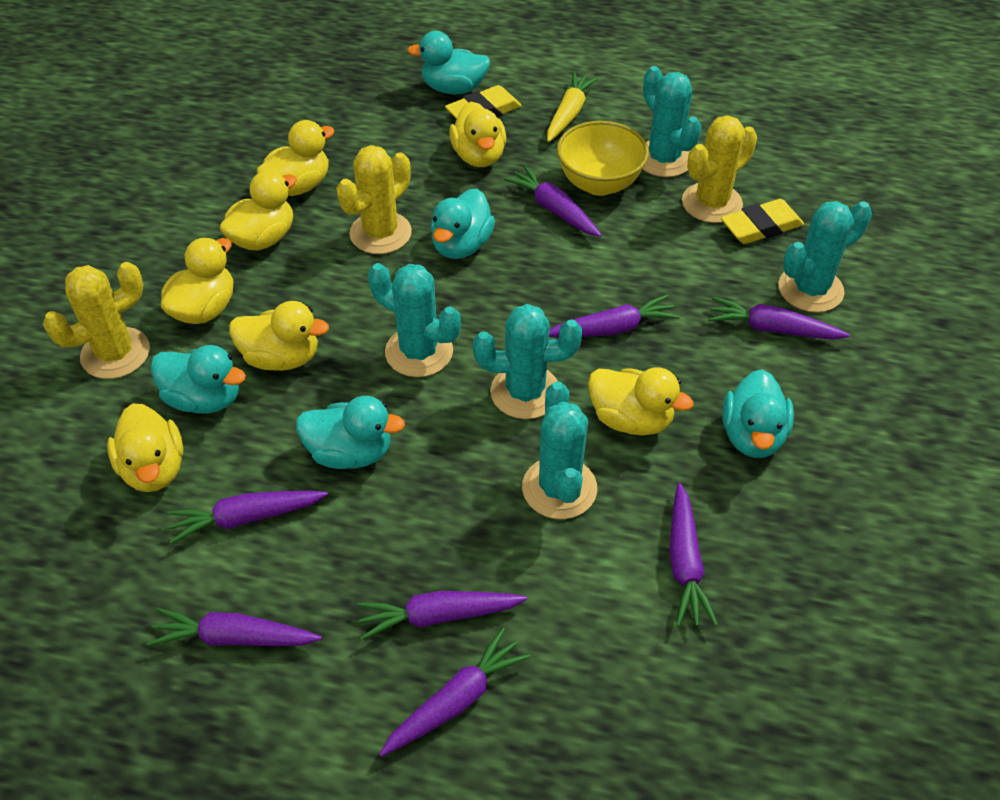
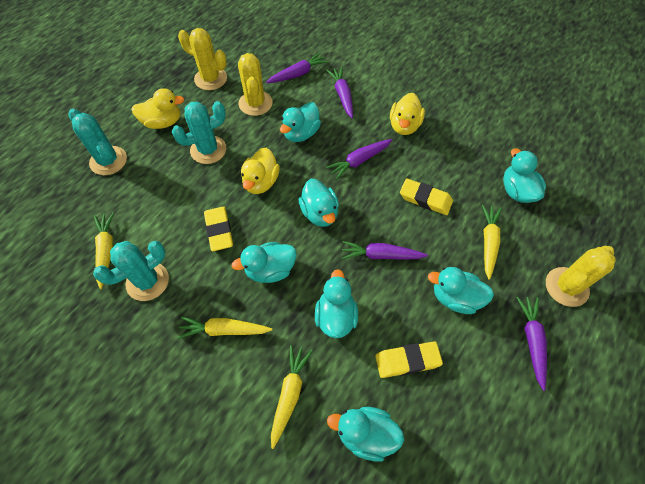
purple carrot: 8 -> 5
turquoise cactus: 5 -> 3
turquoise duck: 5 -> 7
yellow bowl: 1 -> 0
yellow carrot: 1 -> 4
yellow duck: 7 -> 3
yellow eraser: 2 -> 3

